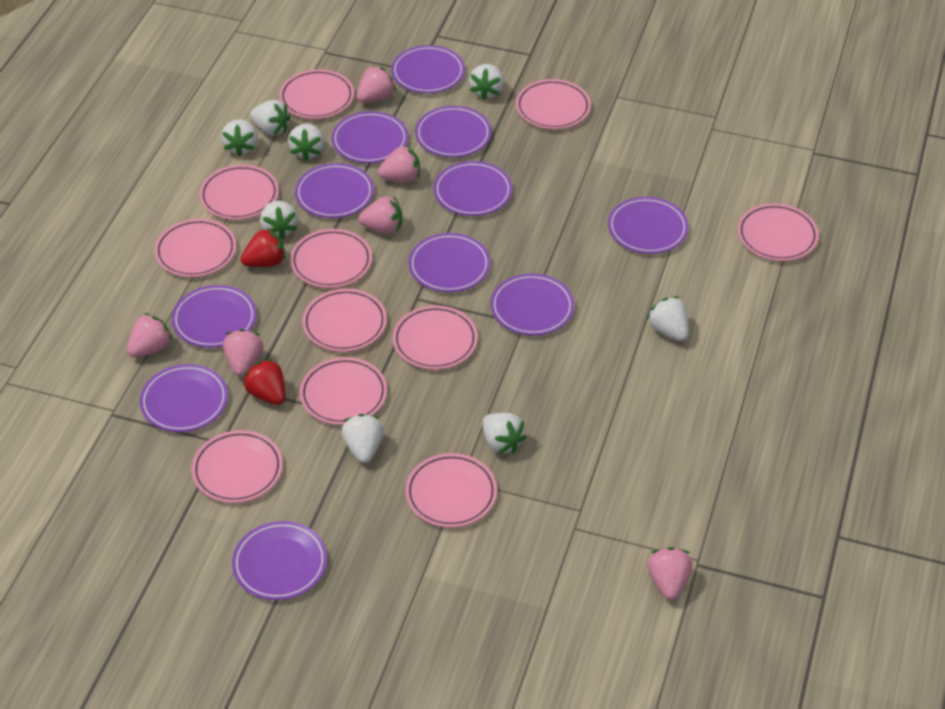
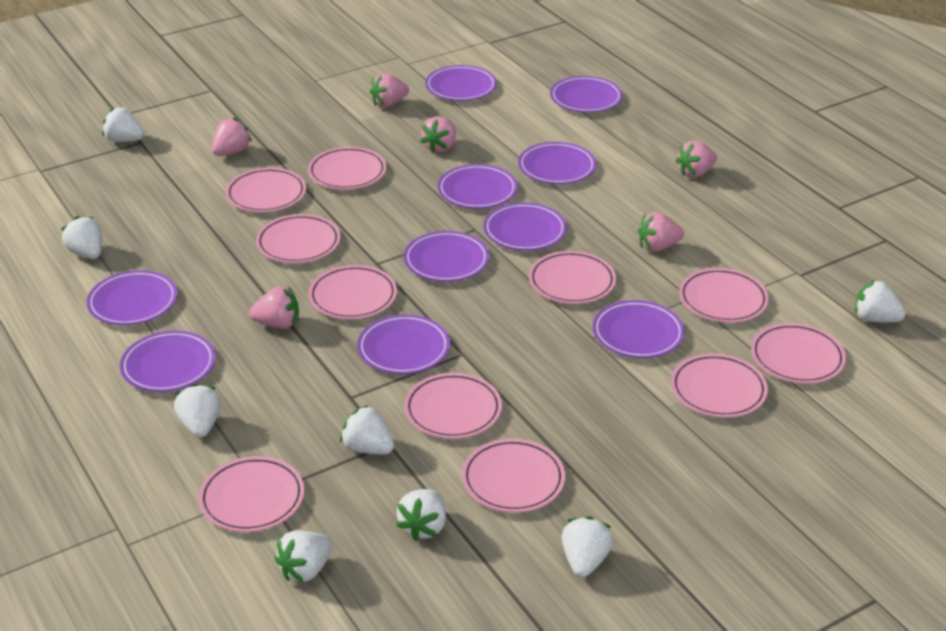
purple plate: 11 -> 10
red strawberry: 2 -> 0

